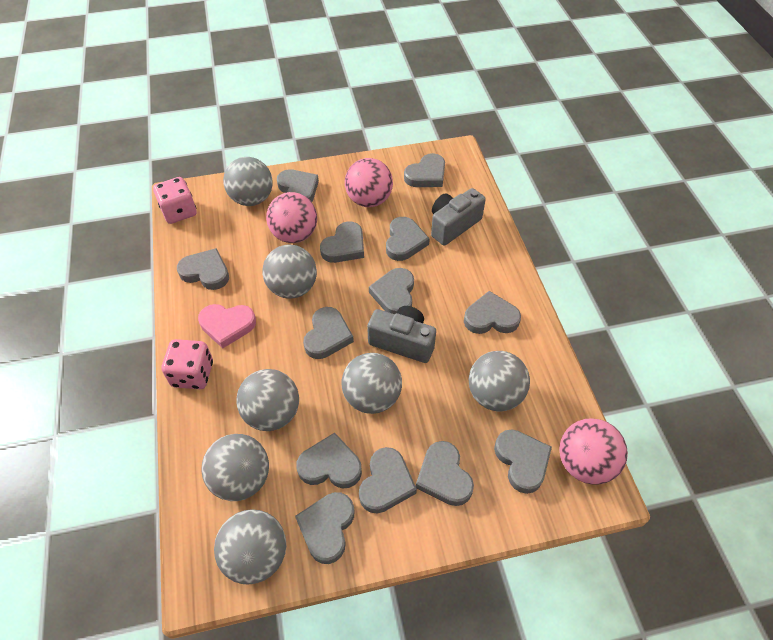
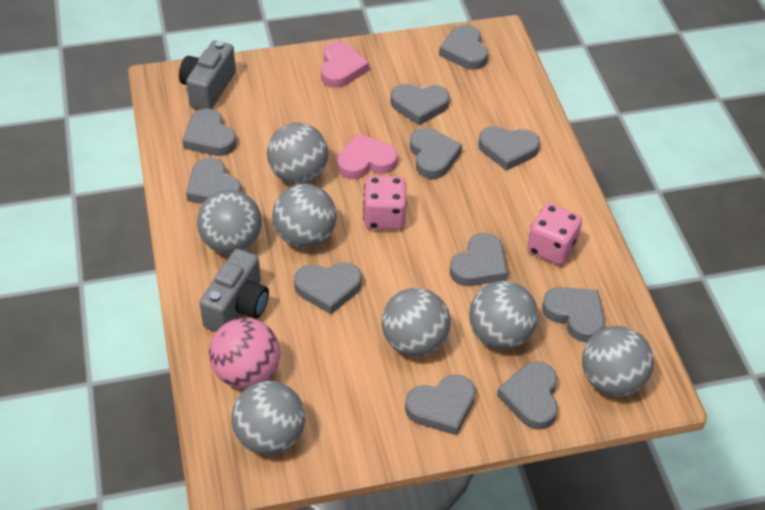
grey heart: 13 -> 11
pink ball: 3 -> 1
pink heart: 1 -> 2

